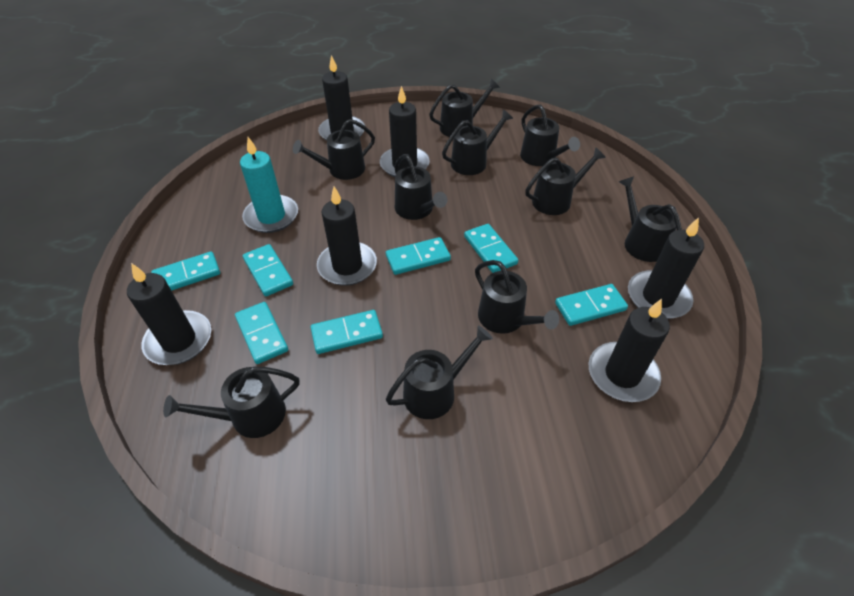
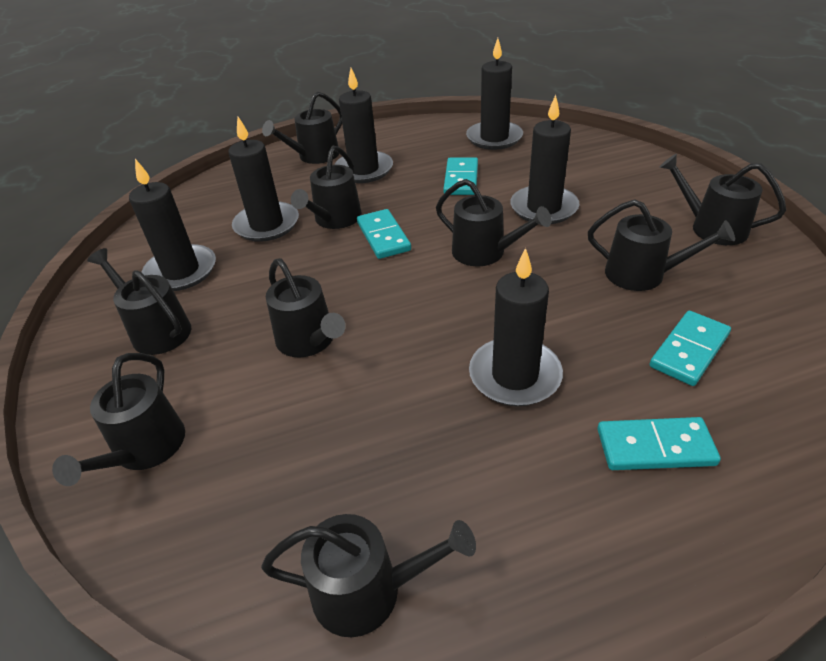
black watering can: 10 -> 9
turquoise candle: 1 -> 0
turquoise domino: 7 -> 4

